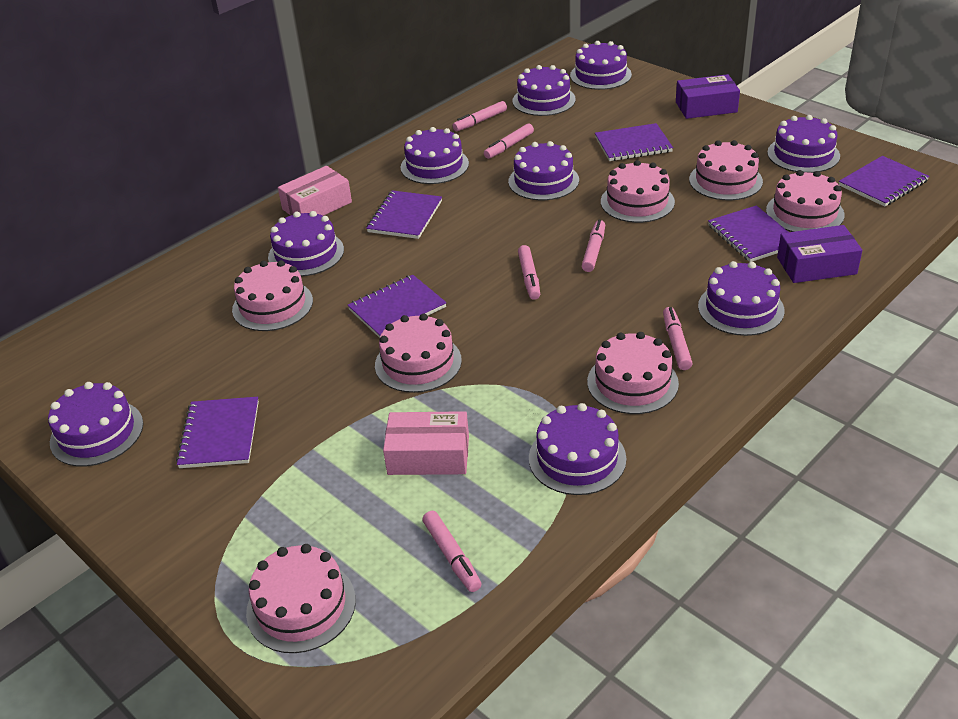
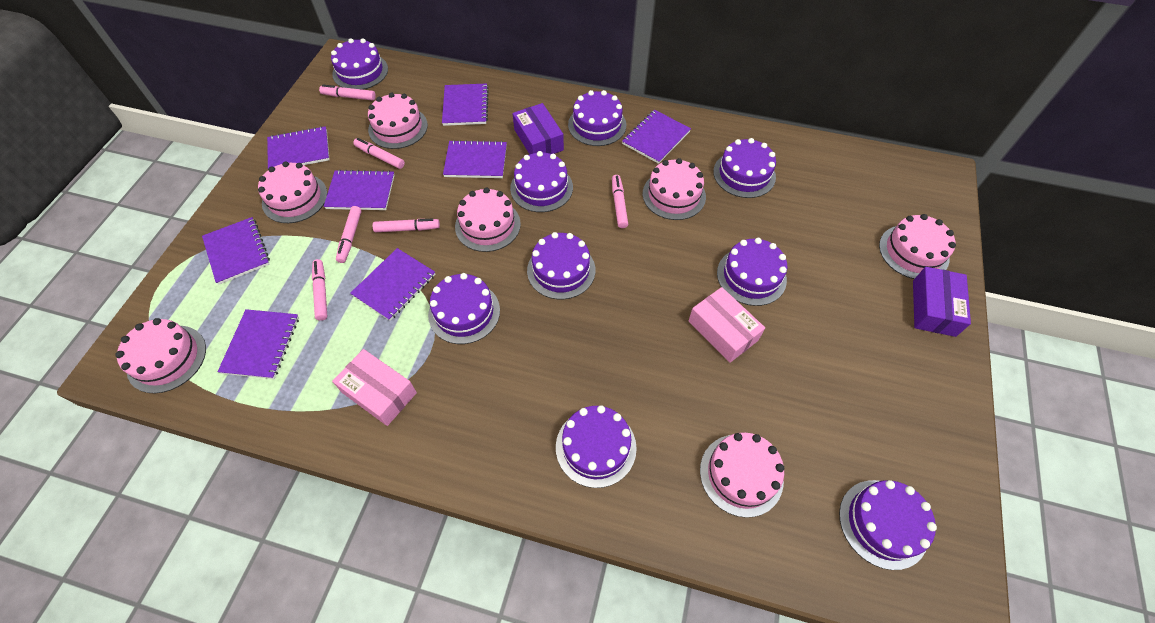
purple notebook: 6 -> 8

